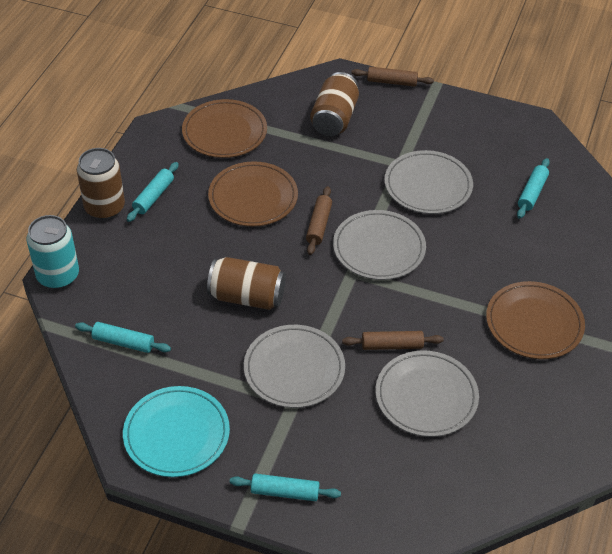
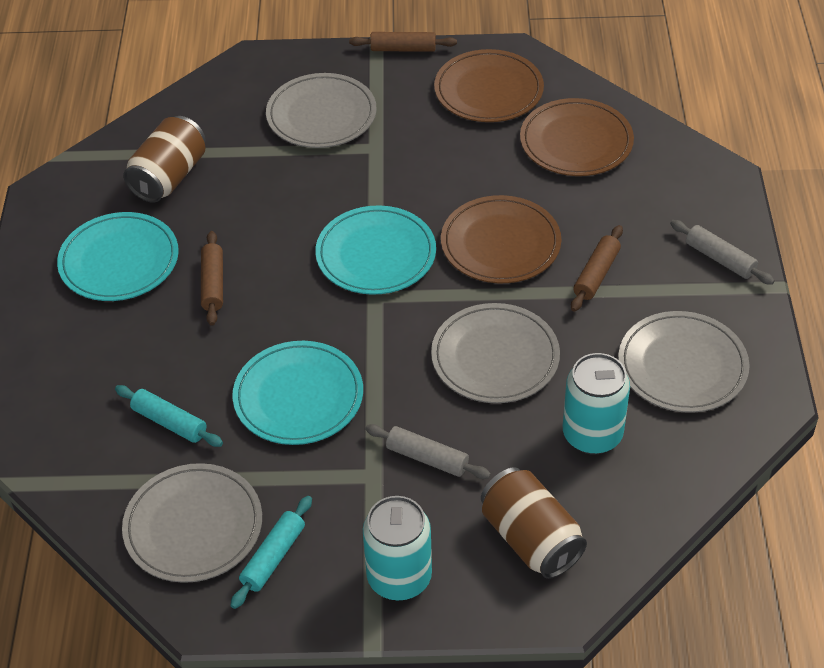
brown can: 3 -> 2
grey rolling pin: 0 -> 2
turquoise can: 1 -> 2
turquoise plate: 1 -> 3
turquoise rolling pin: 4 -> 2

